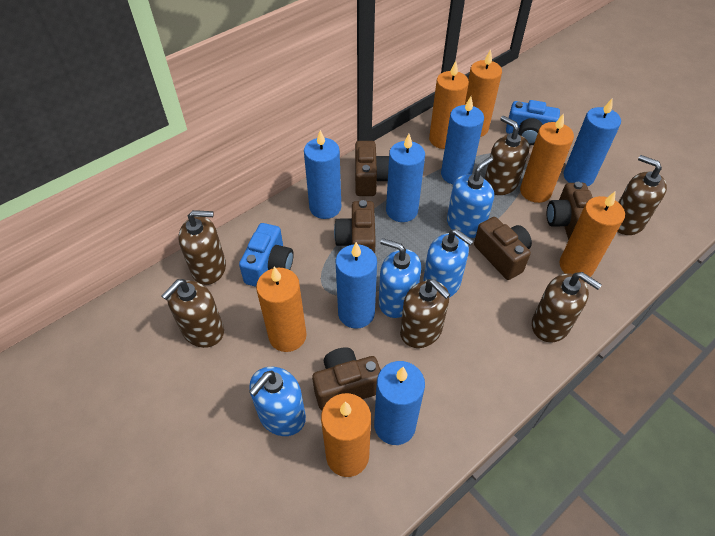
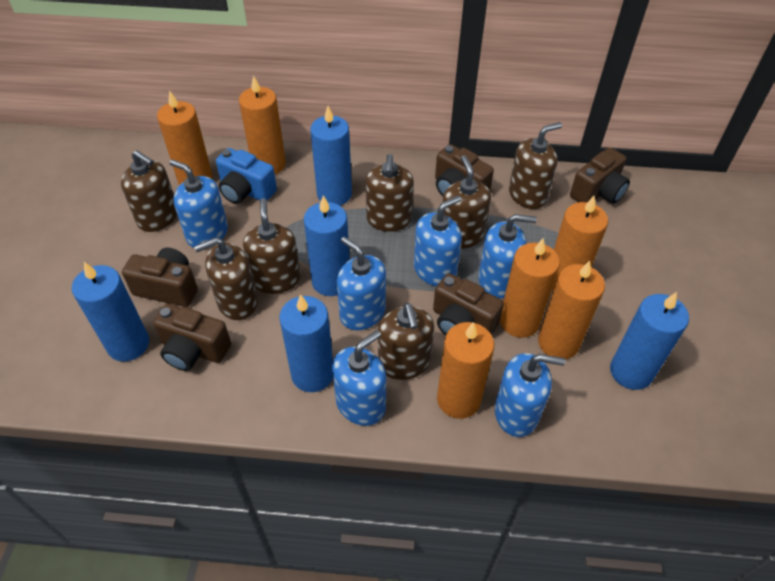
blue camera: 2 -> 1
blue candle: 6 -> 5
blue soap dispenser: 4 -> 6
brown soap dispenser: 6 -> 7

